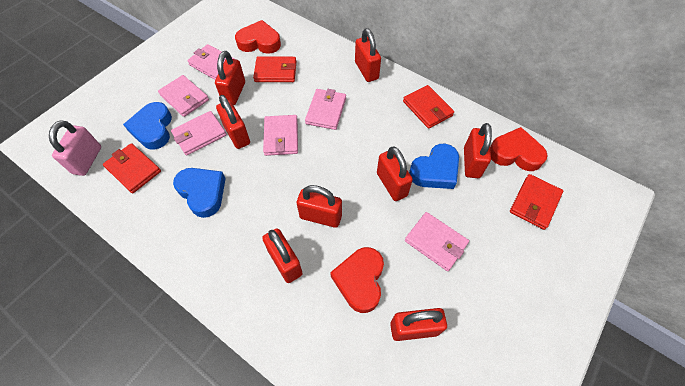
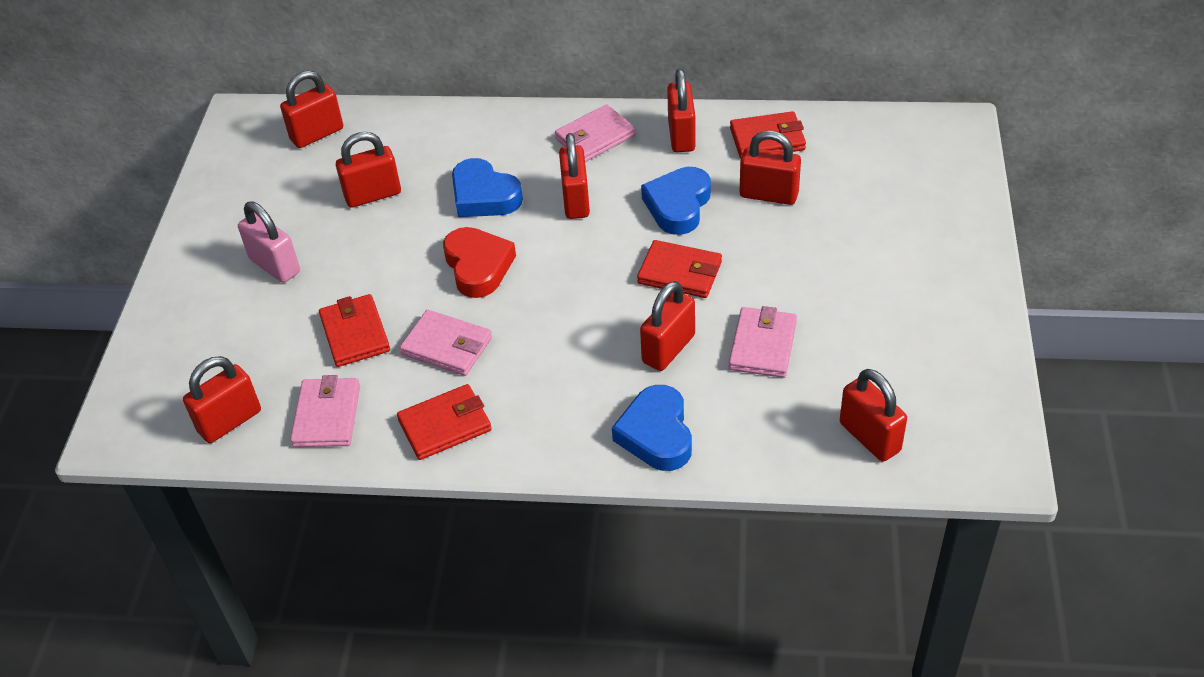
pink wallet: 6 -> 4
red heart: 3 -> 1

